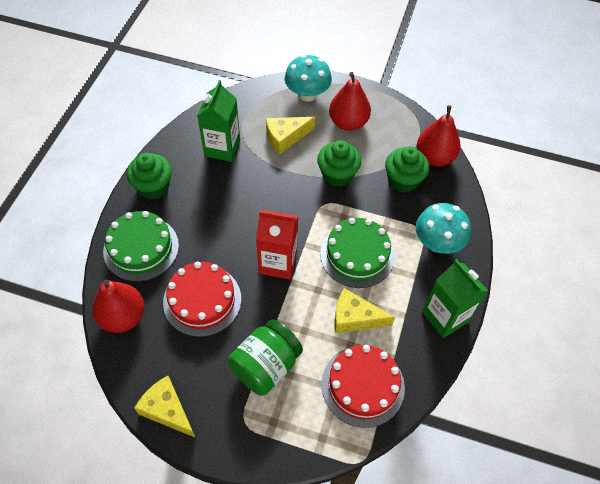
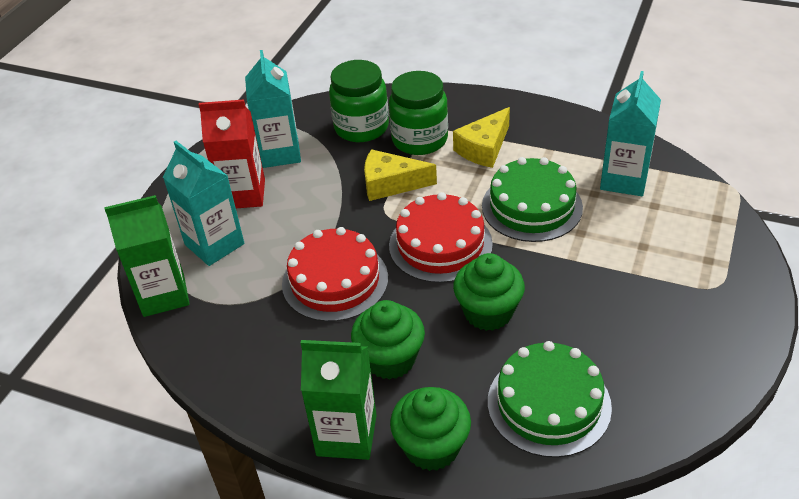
green jar: 1 -> 2
red pear: 3 -> 0
turquoise carton: 0 -> 3
turquoise mushroom: 2 -> 0
yellow cheese: 3 -> 2

